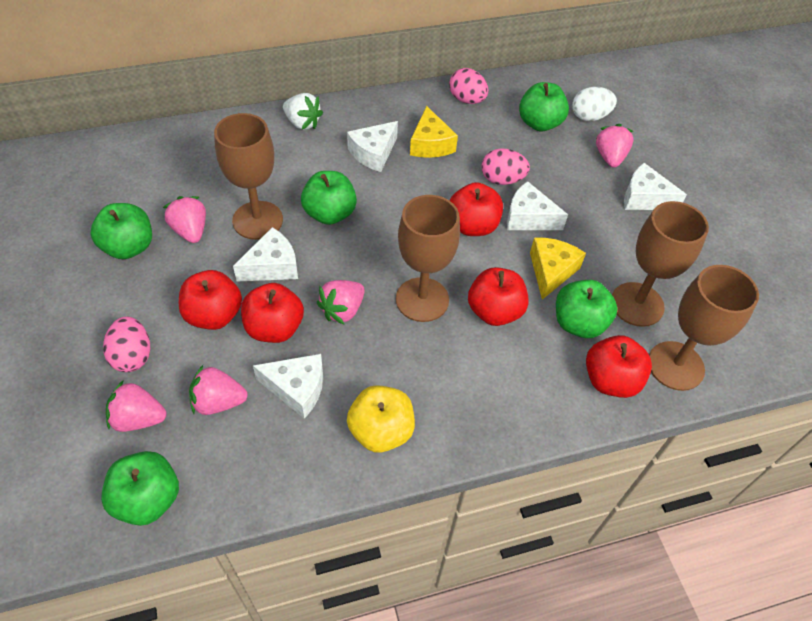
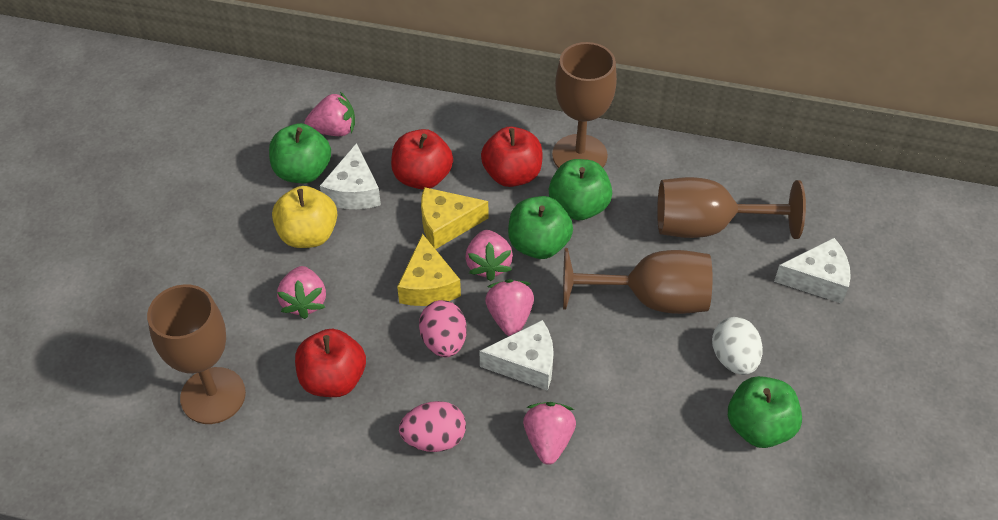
green apple: 5 -> 4
pink egg: 3 -> 2
red apple: 5 -> 3
white cheese: 5 -> 3
white strawberry: 1 -> 0

